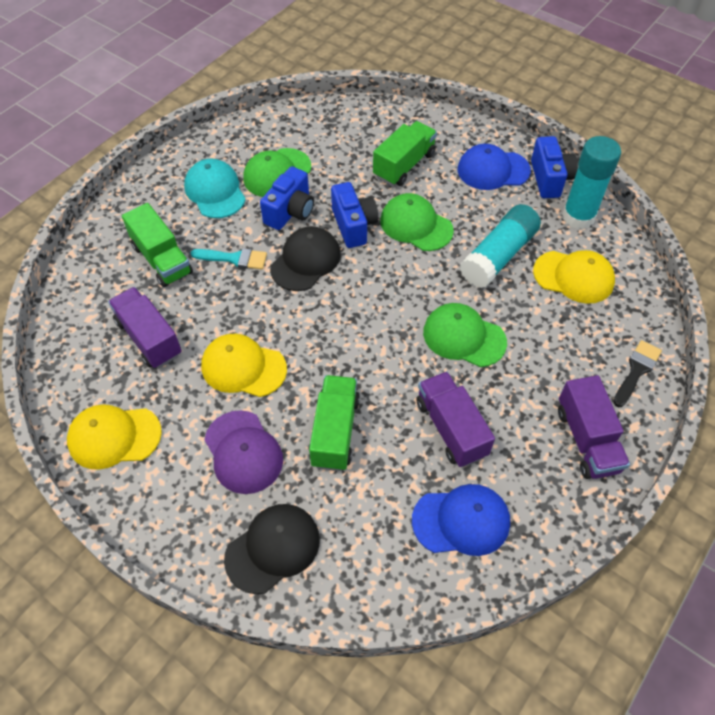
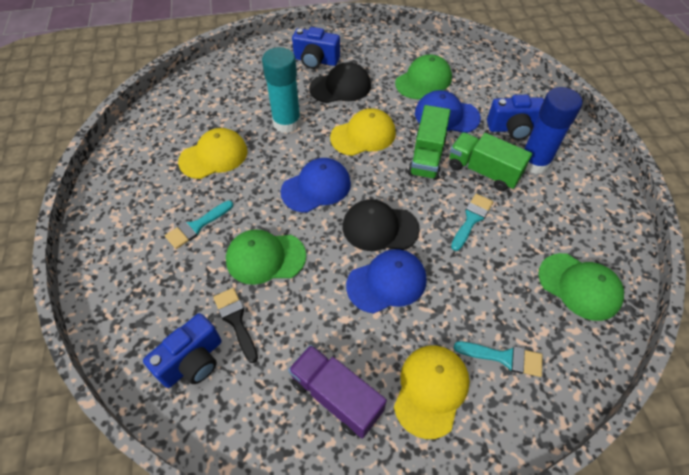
blue cap: 2 -> 3
blue glue stick: 0 -> 1
green truck: 3 -> 2
purple cap: 1 -> 0
purple truck: 3 -> 1
turquoise brush: 1 -> 3
turquoise cap: 1 -> 0
turquoise glue stick: 2 -> 1

